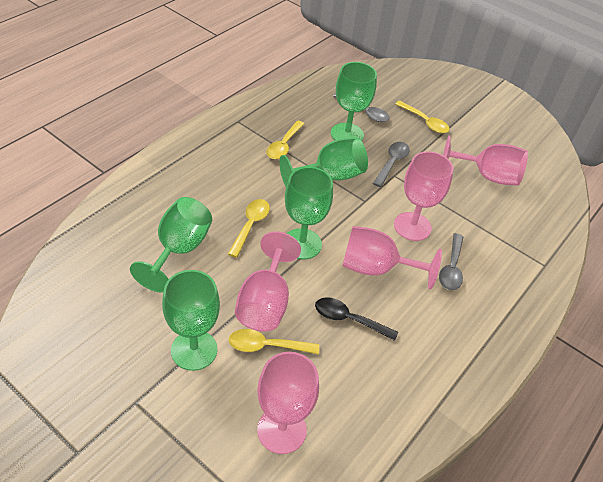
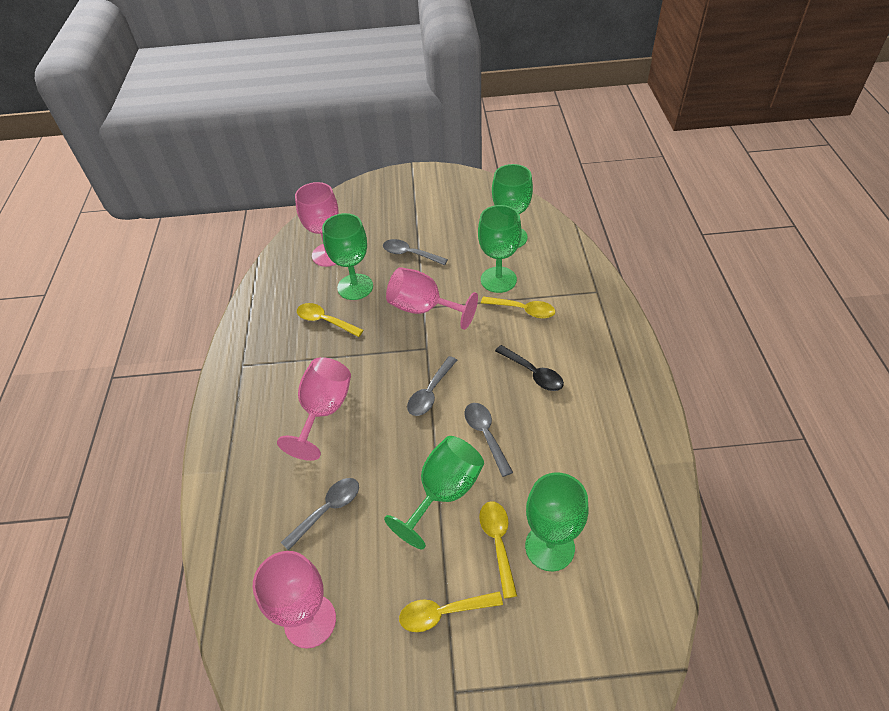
grey spoon: 3 -> 4
pink goblet: 5 -> 4

